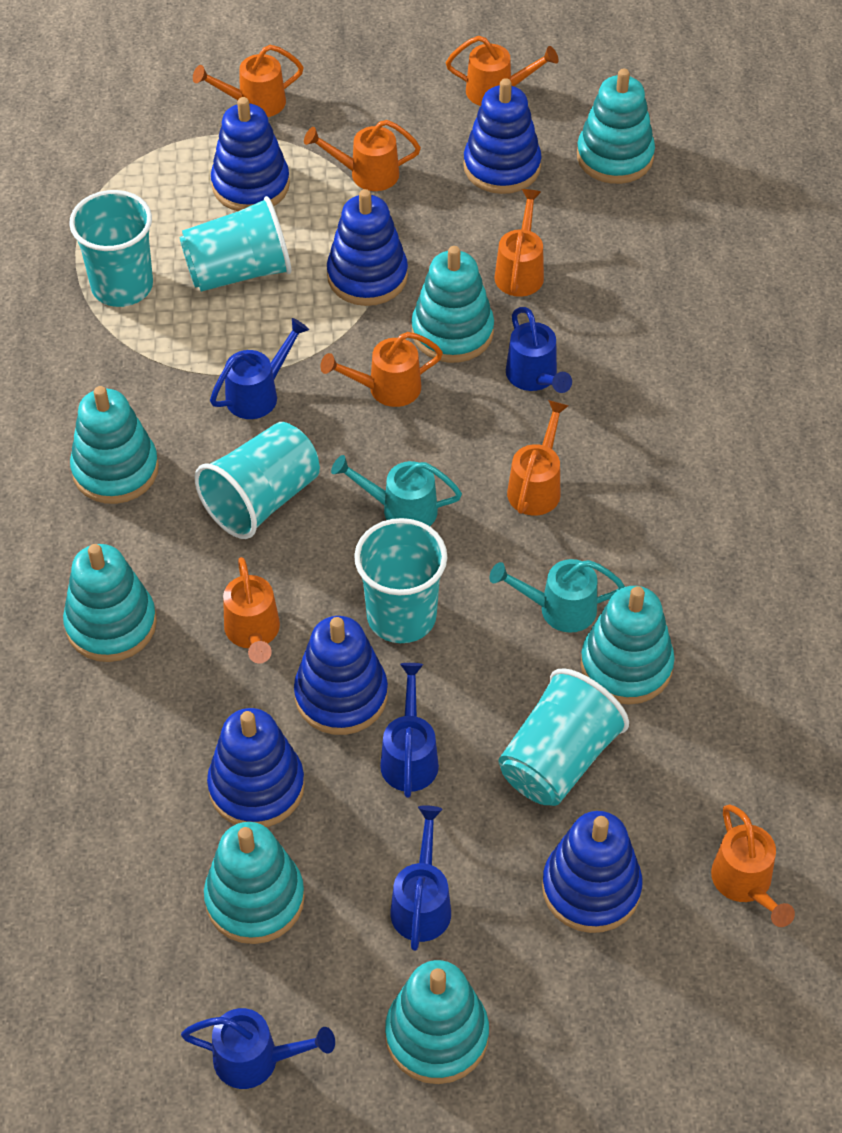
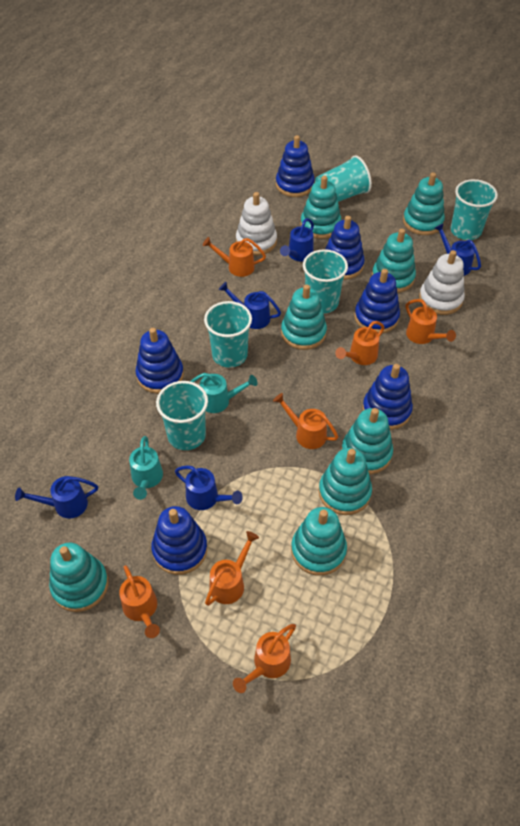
orange watering can: 8 -> 7
turquoise stacking toy: 7 -> 8
white stacking toy: 0 -> 2

